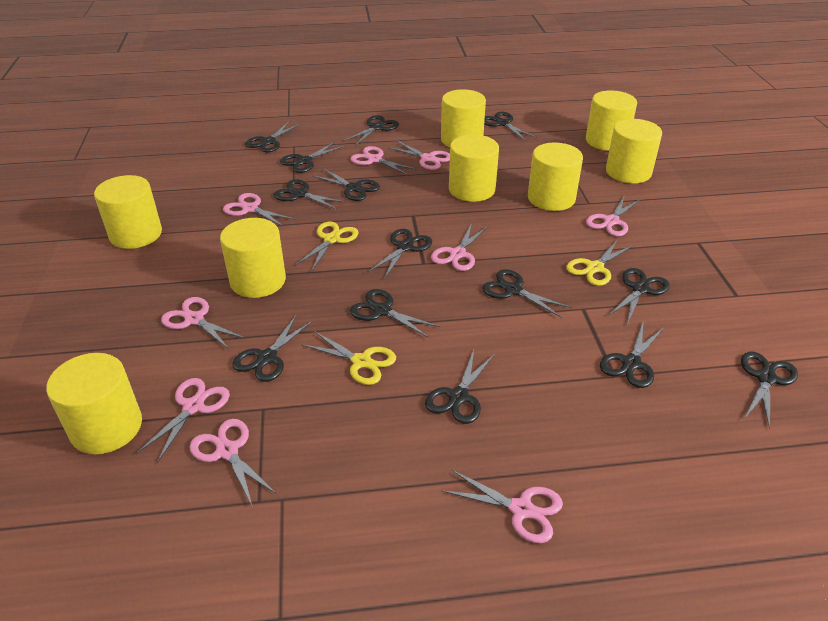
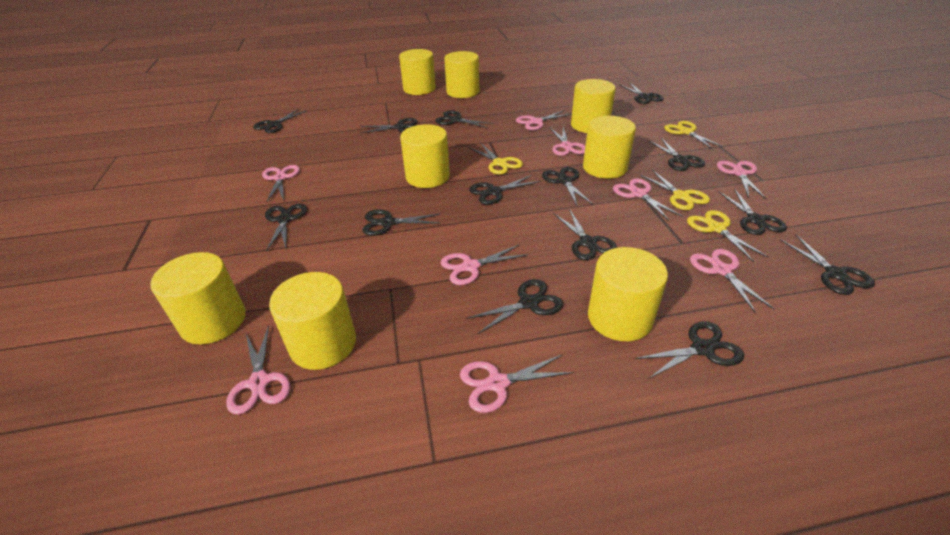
yellow scissors: 3 -> 4

